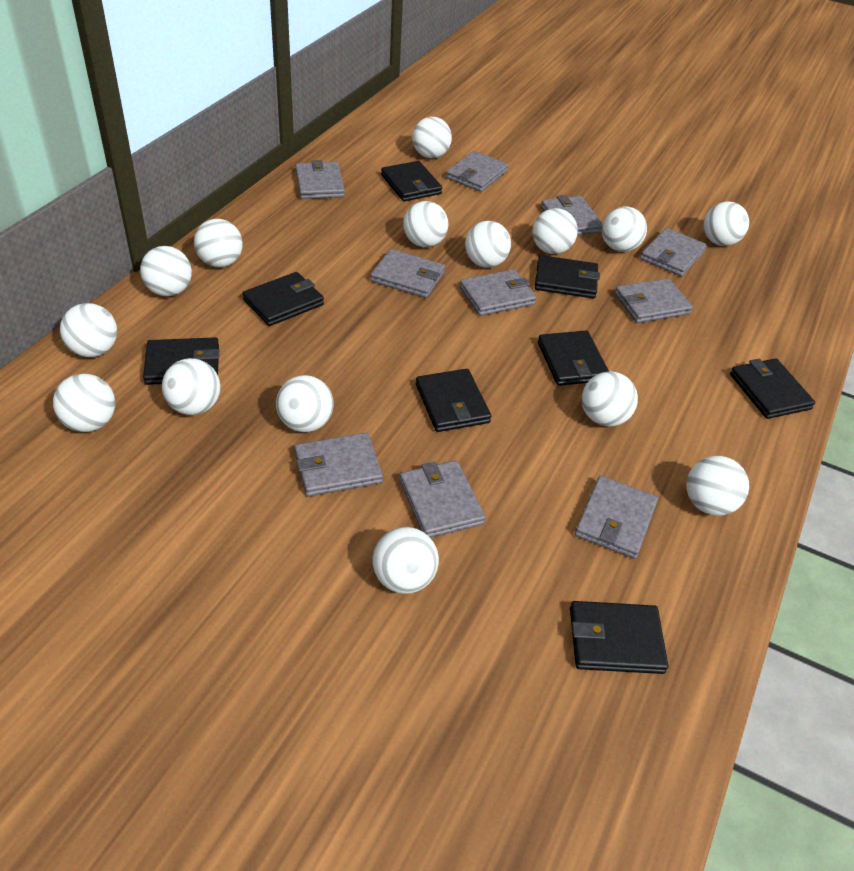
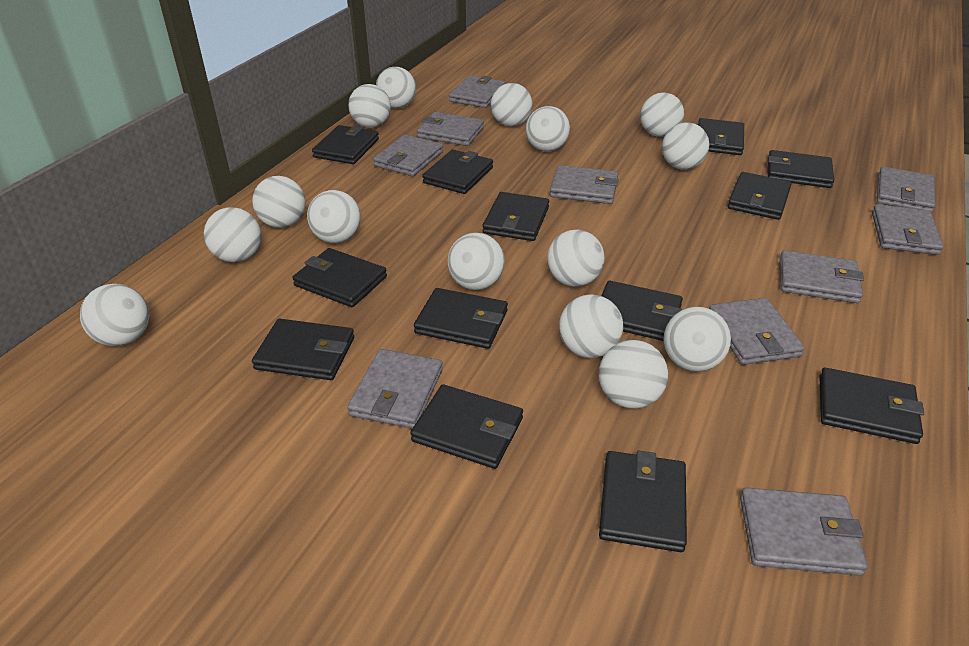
black wallet: 8 -> 13

